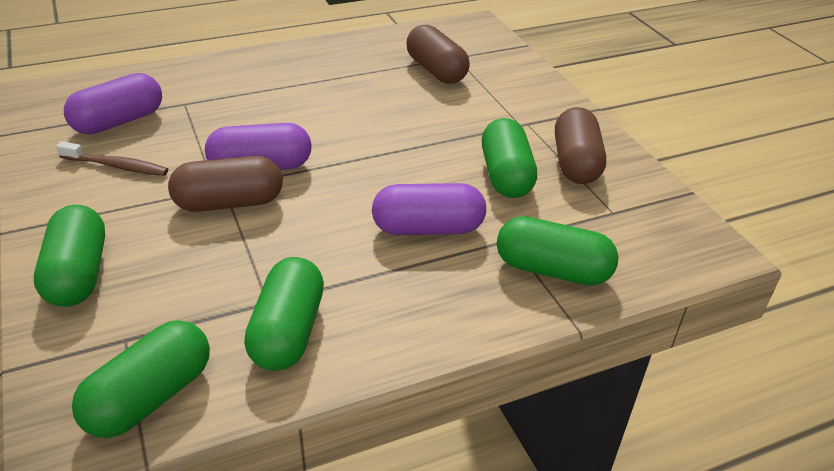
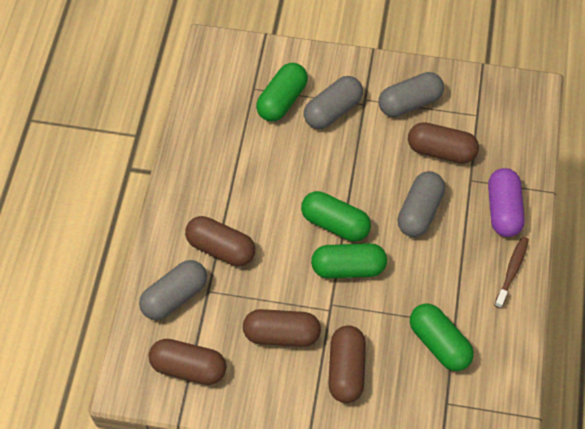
brown capsule: 3 -> 5
green capsule: 5 -> 4
grey capsule: 0 -> 4
purple capsule: 3 -> 1

